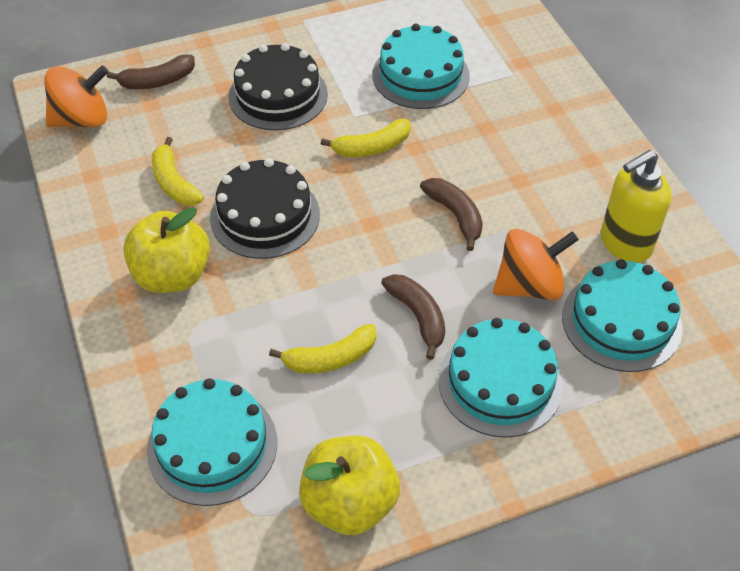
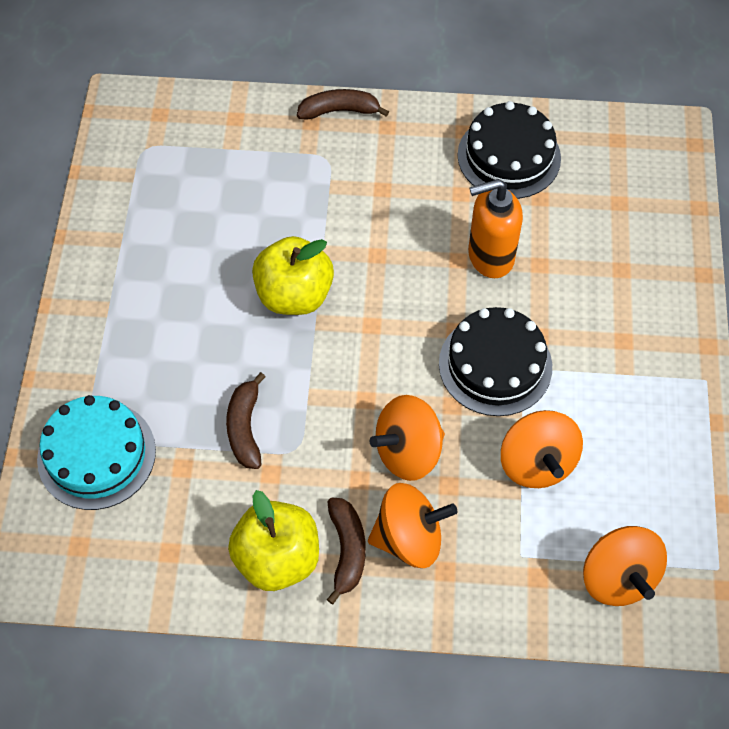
orange soap dispenser: 0 -> 1
orange spinning top: 2 -> 4
turquoise cake: 4 -> 1
yellow banana: 3 -> 0
yellow soap dispenser: 1 -> 0

